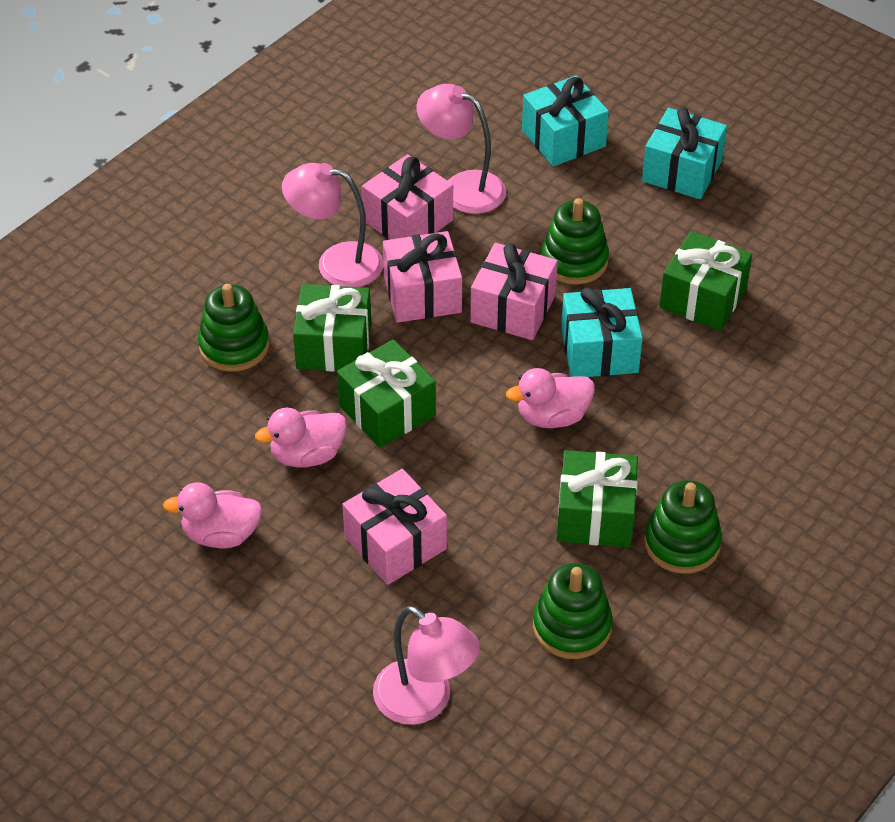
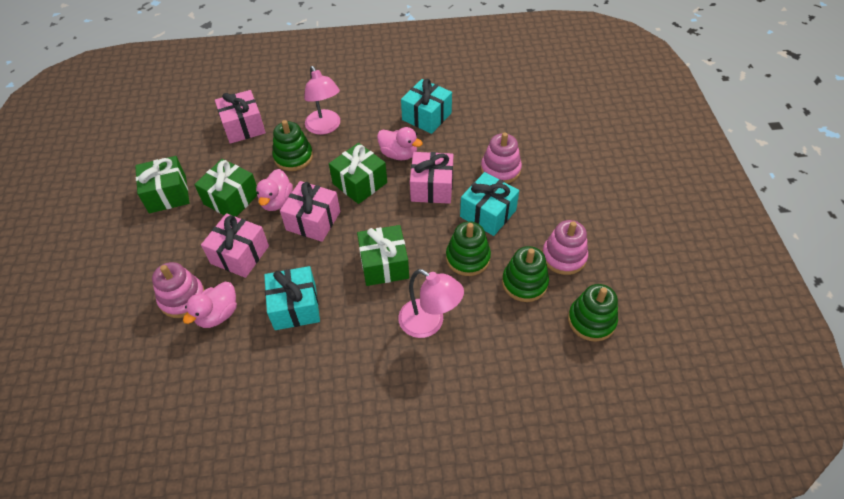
pink lamp: 3 -> 2
pink stacking toy: 0 -> 3

